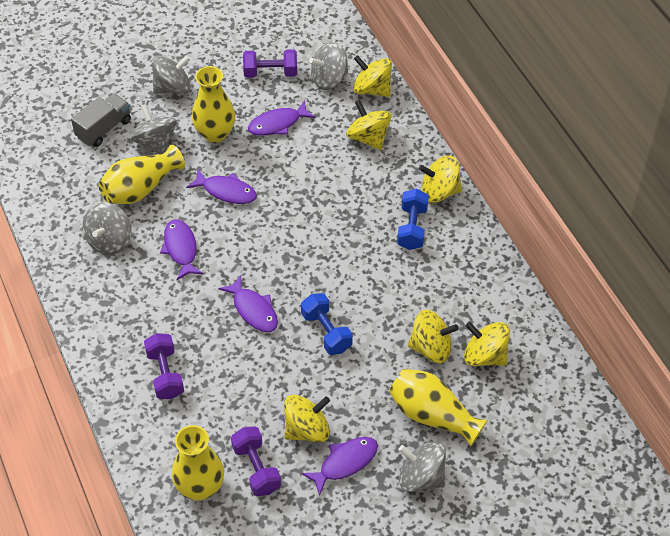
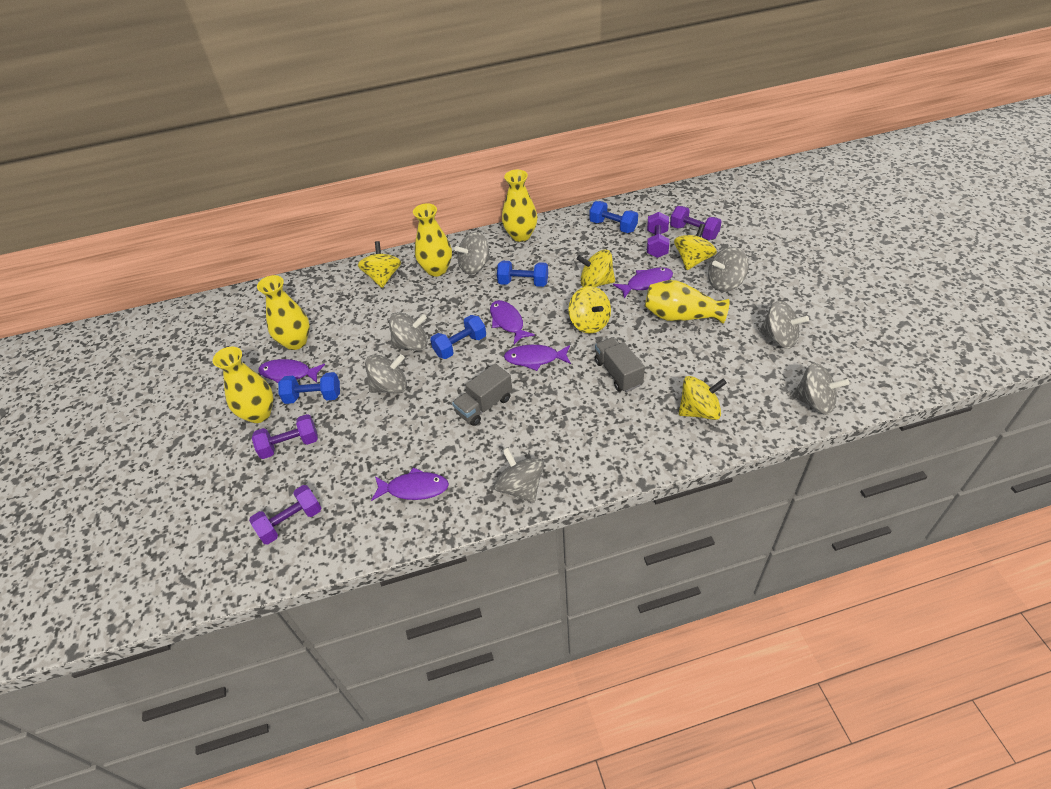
blue dumbbell: 2 -> 4
grey spinning top: 5 -> 7
grey truck: 1 -> 2
purple dumbbell: 3 -> 4
yellow spinning top: 6 -> 5
yellow vase: 4 -> 5

